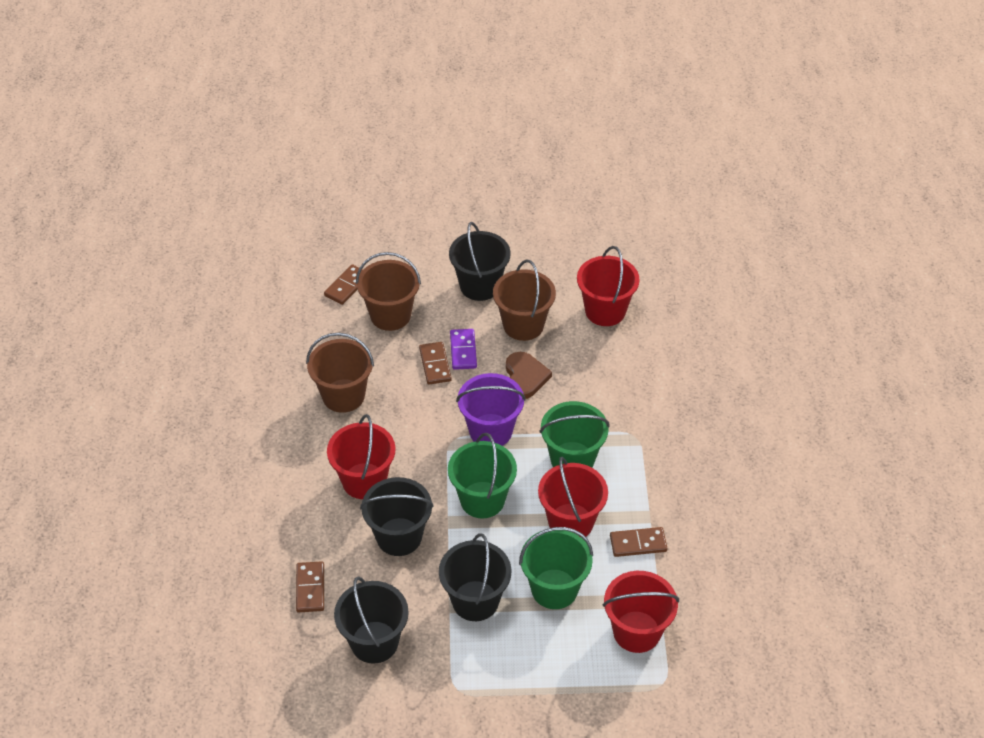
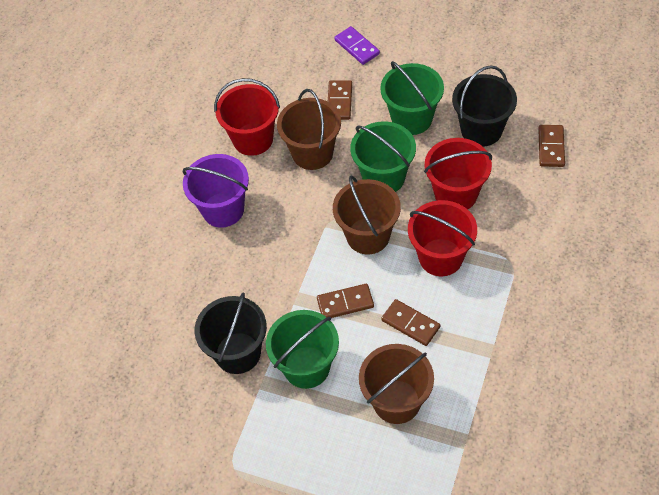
black bucket: 4 -> 2
brown heart: 1 -> 0
red bucket: 4 -> 3

